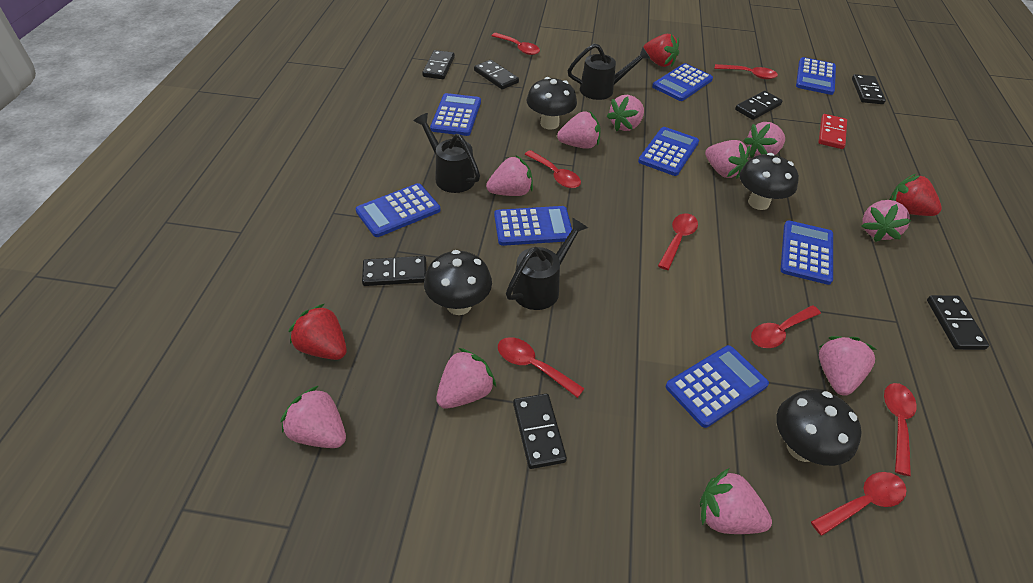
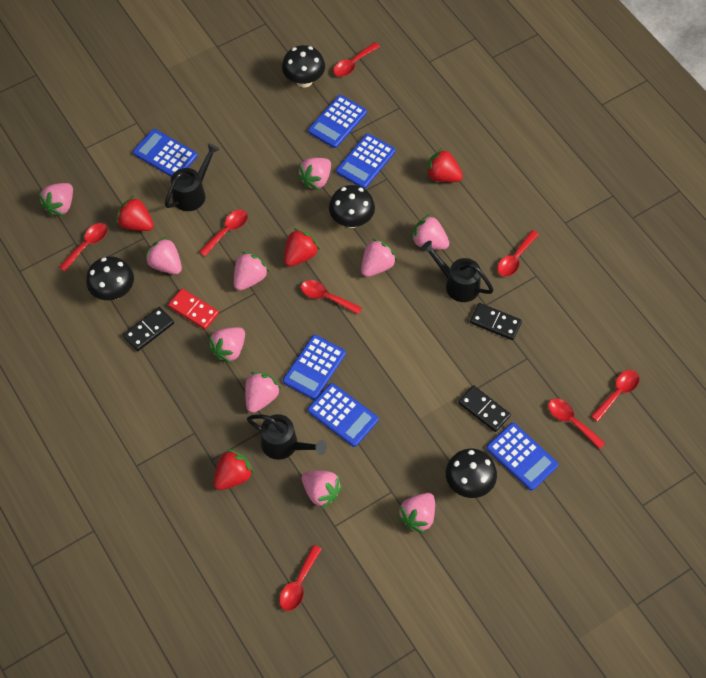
black domino: 7 -> 3
blue calculator: 8 -> 6
red strawberry: 3 -> 4

